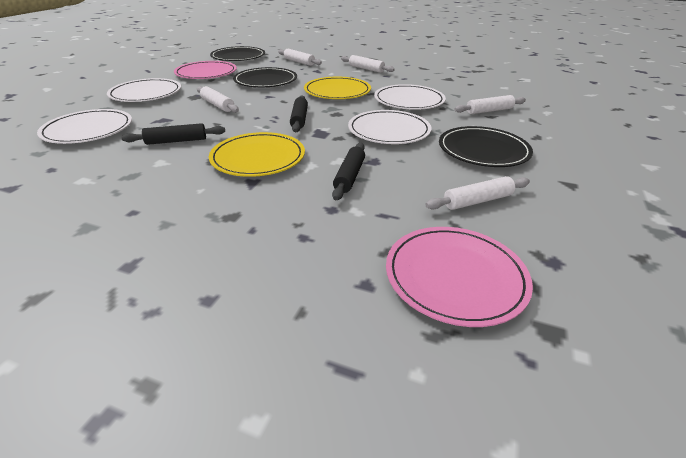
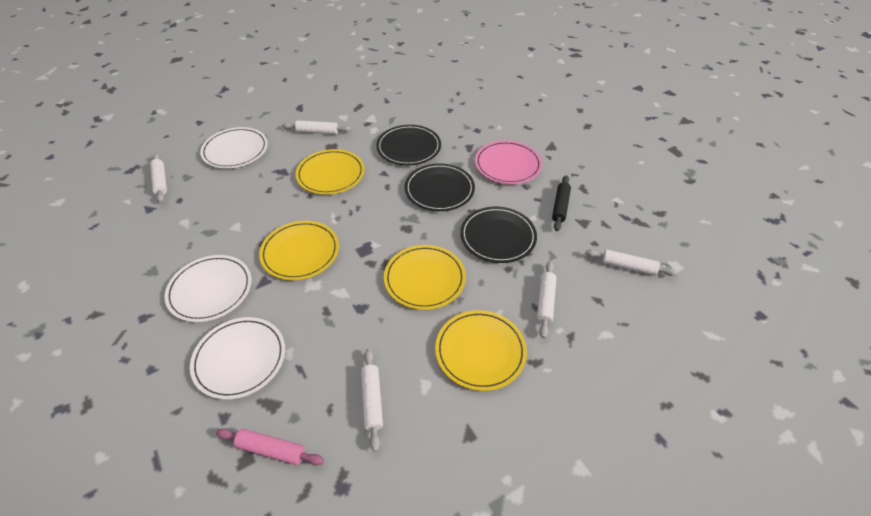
black rolling pin: 3 -> 1
pink plate: 2 -> 1
pink rolling pin: 0 -> 1
white plate: 4 -> 3
yellow plate: 2 -> 4

